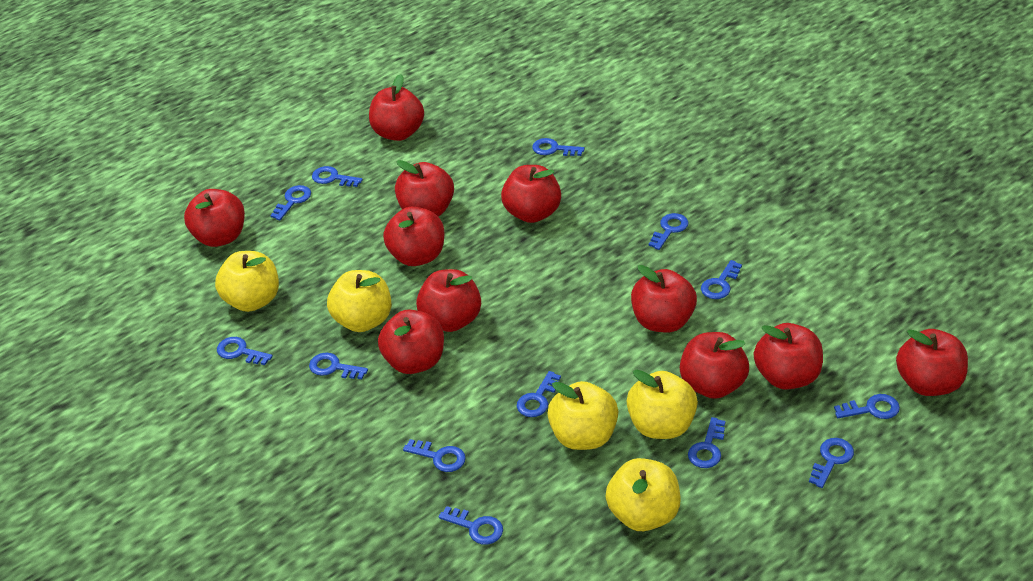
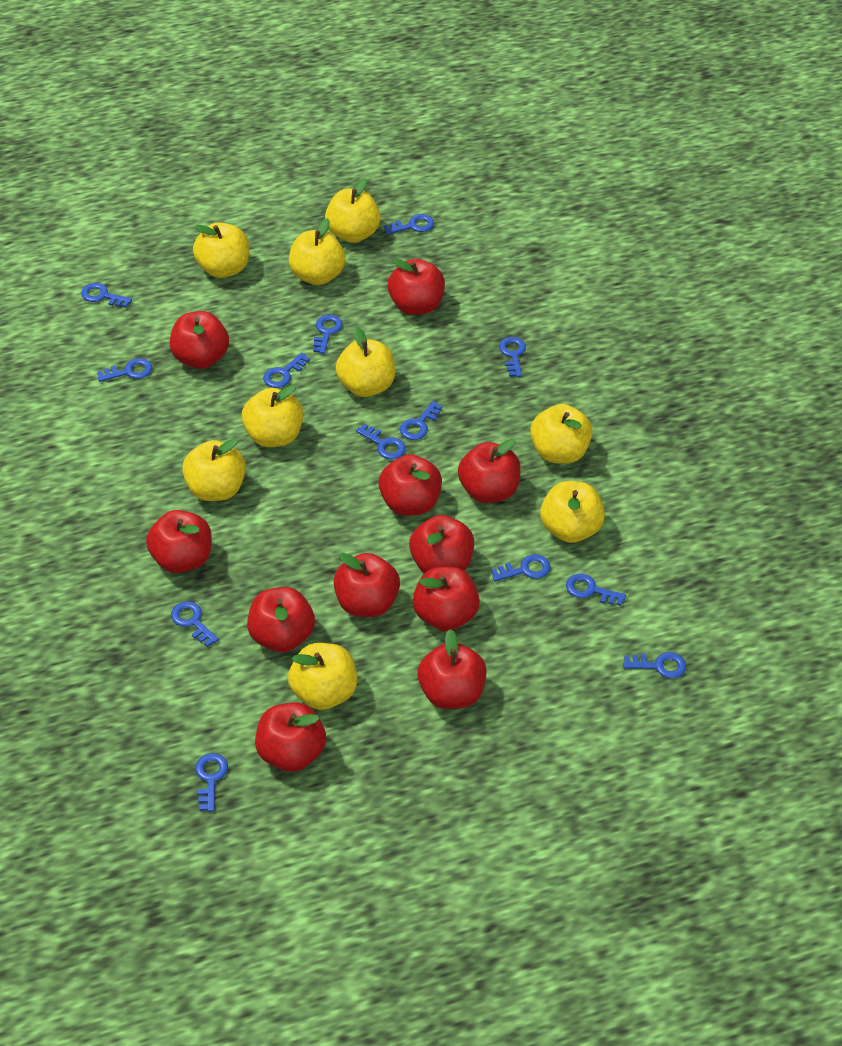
yellow apple: 5 -> 9

